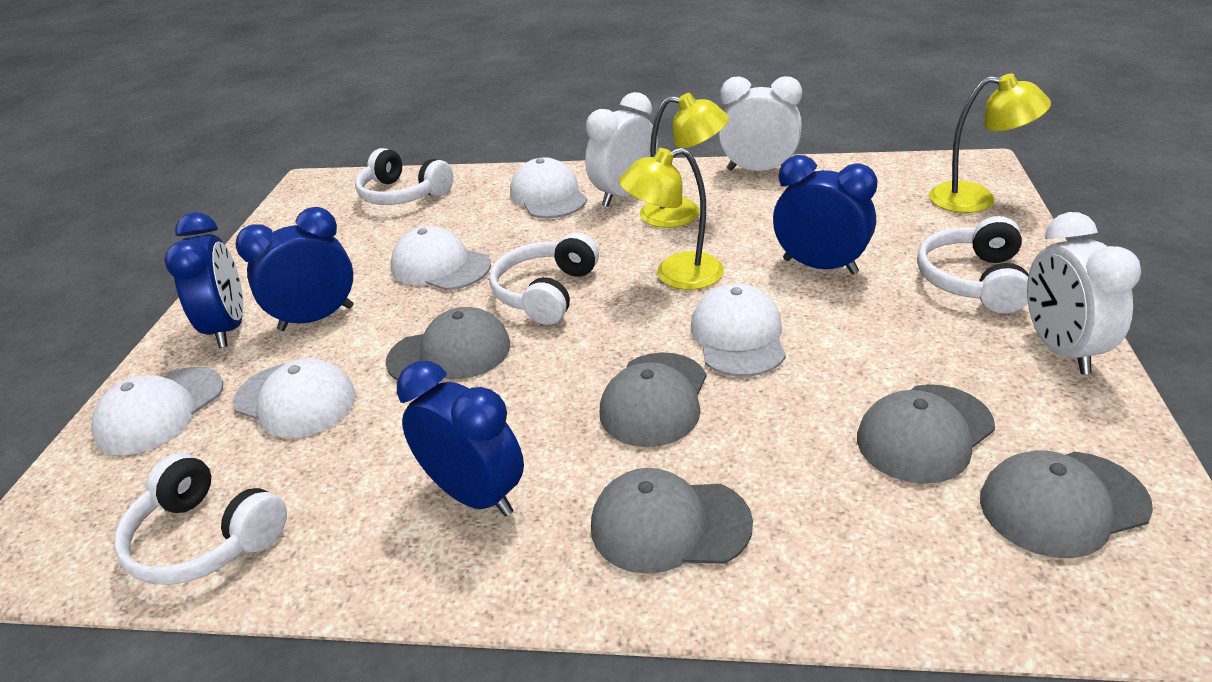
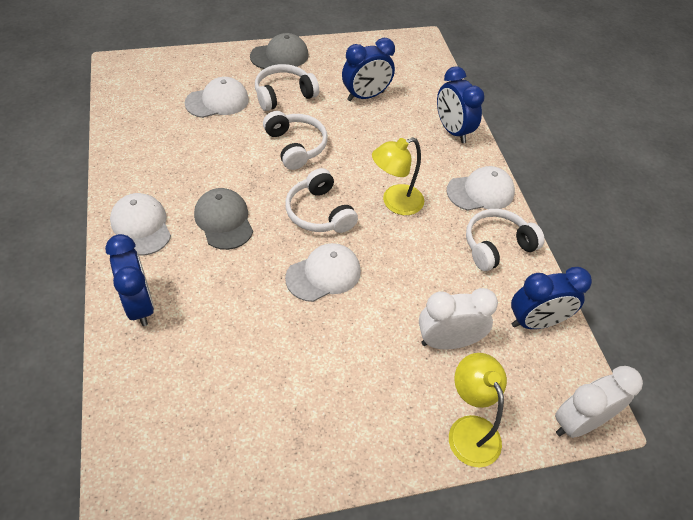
grey cap: 5 -> 2
white cap: 5 -> 4
white clock: 3 -> 2
yellow lamp: 3 -> 2

